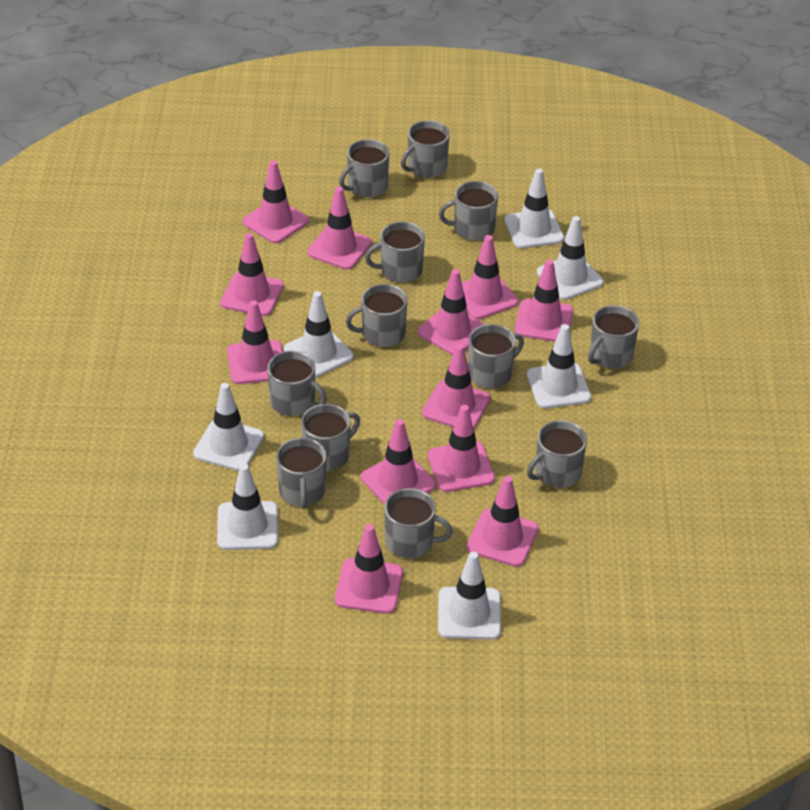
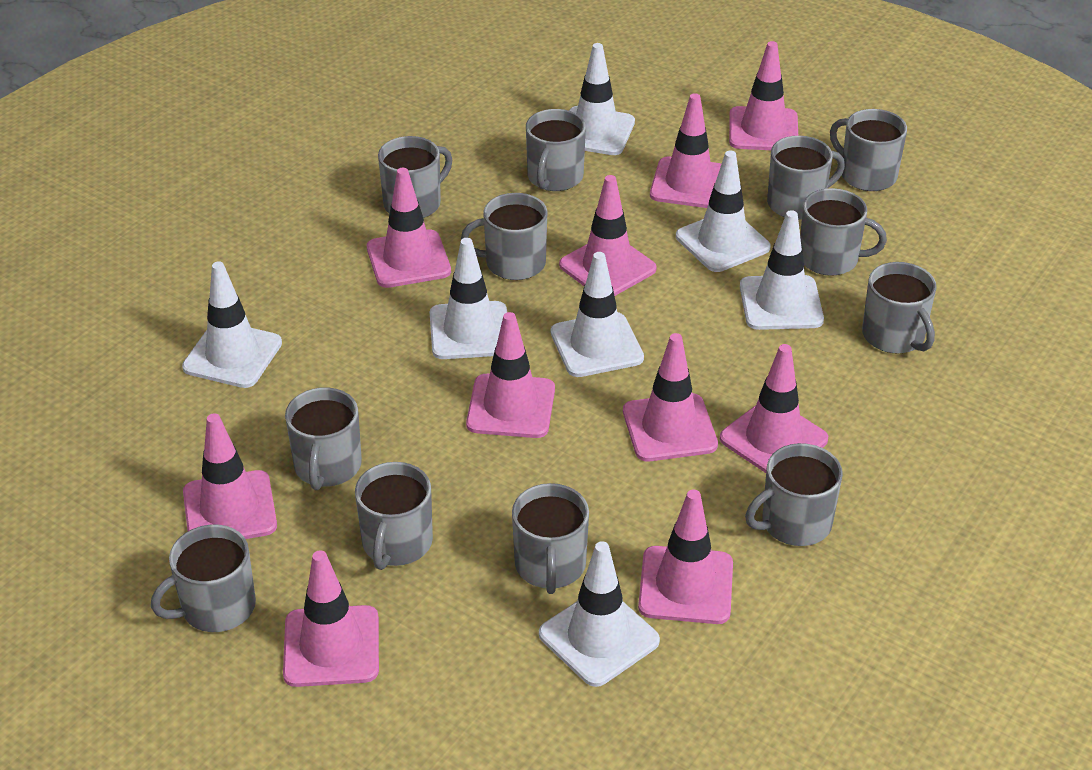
pink traffic cone: 12 -> 10

